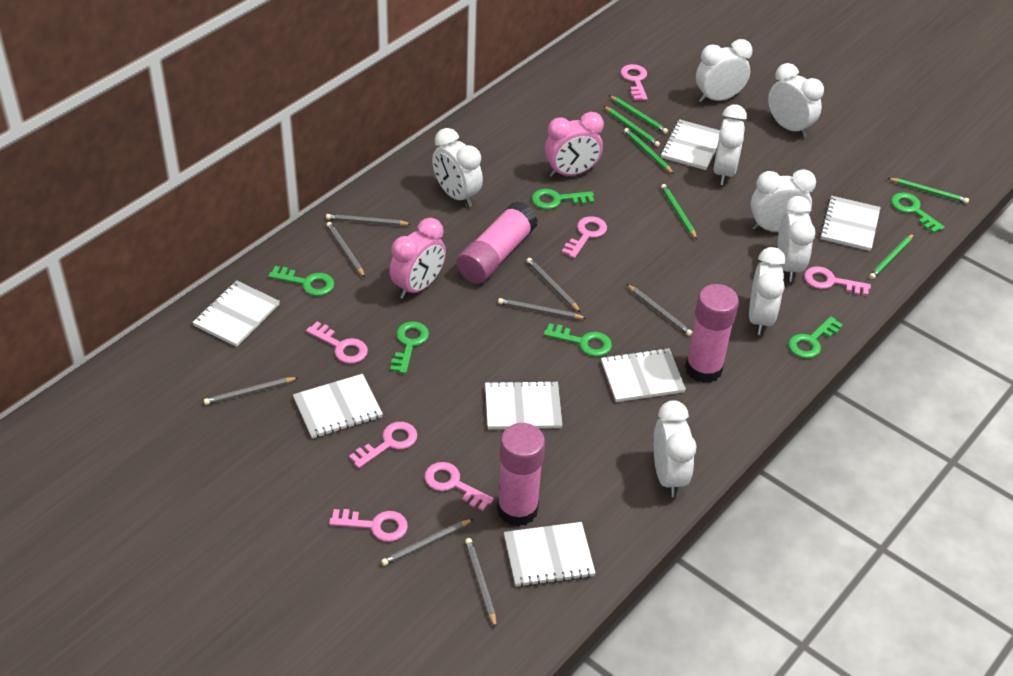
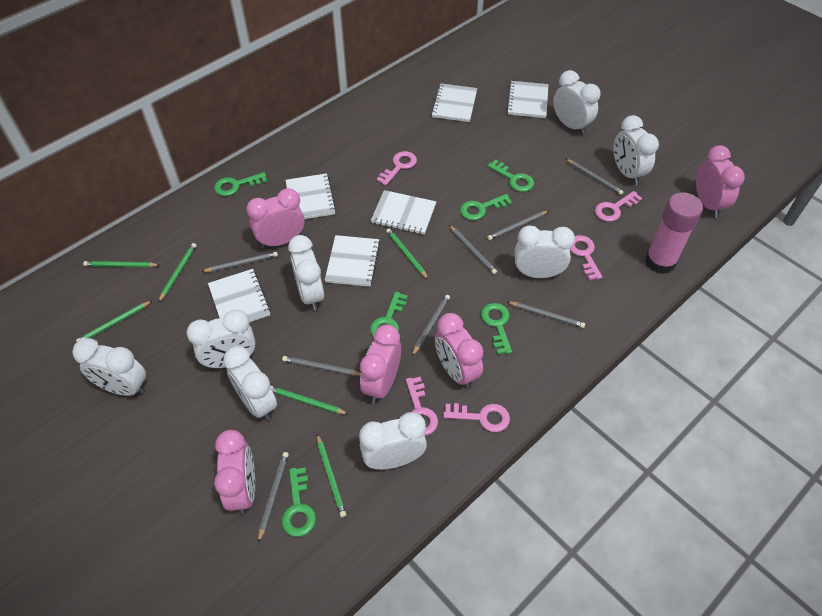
pink clock: 2 -> 5
pink glue stick: 3 -> 1
pink key: 7 -> 5
white notebook: 7 -> 6

